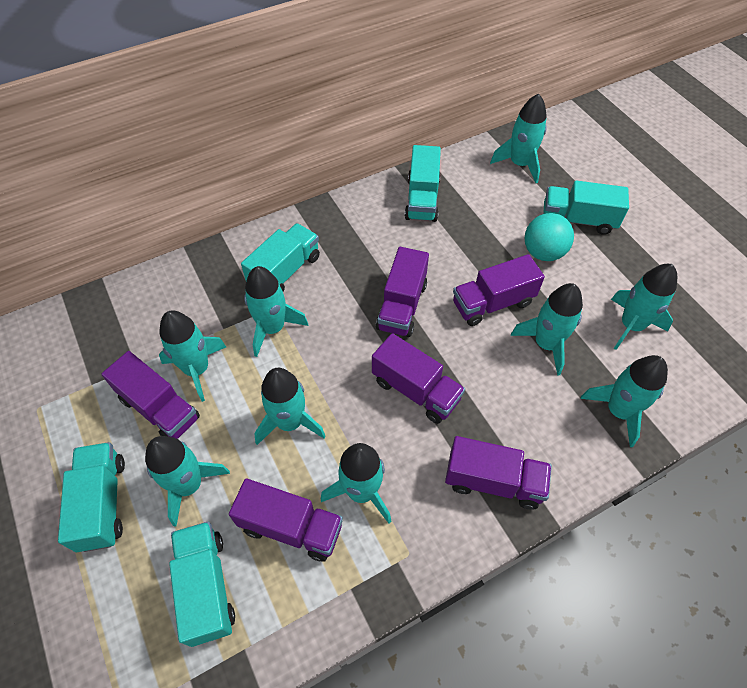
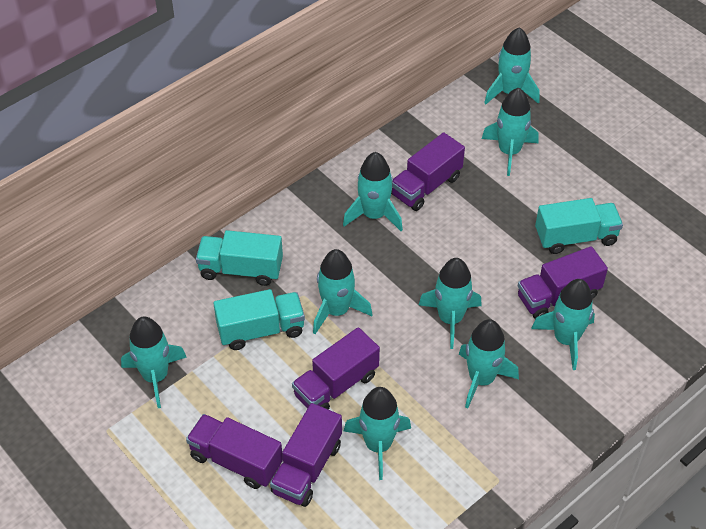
purple truck: 6 -> 5
turquoise ball: 1 -> 0
turquoise truck: 5 -> 3

